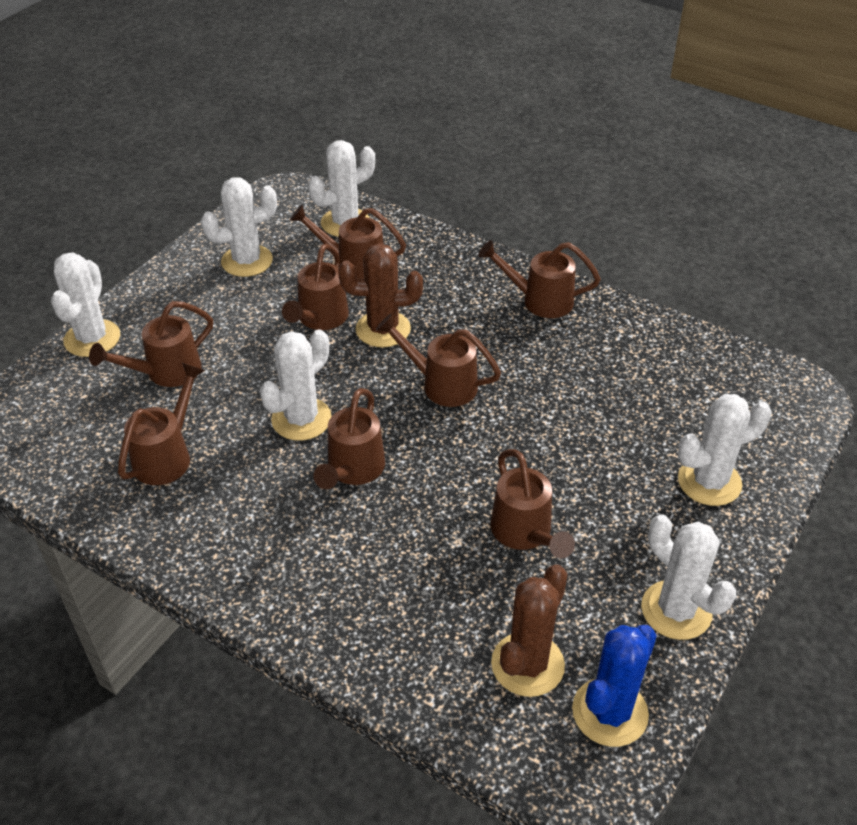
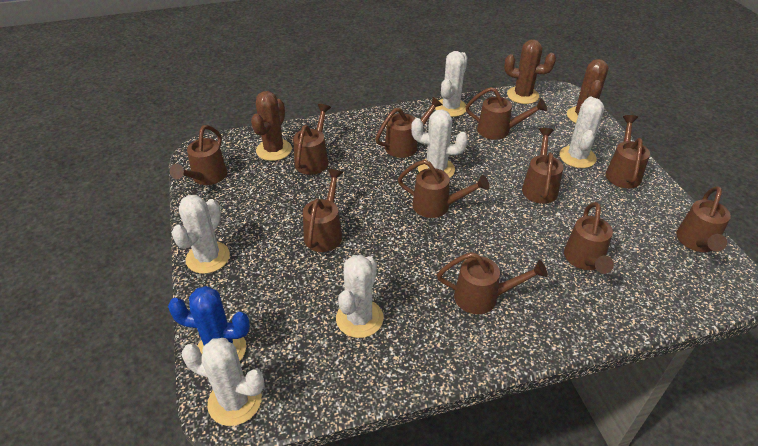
brown cactus: 2 -> 3
brown watering can: 8 -> 11

